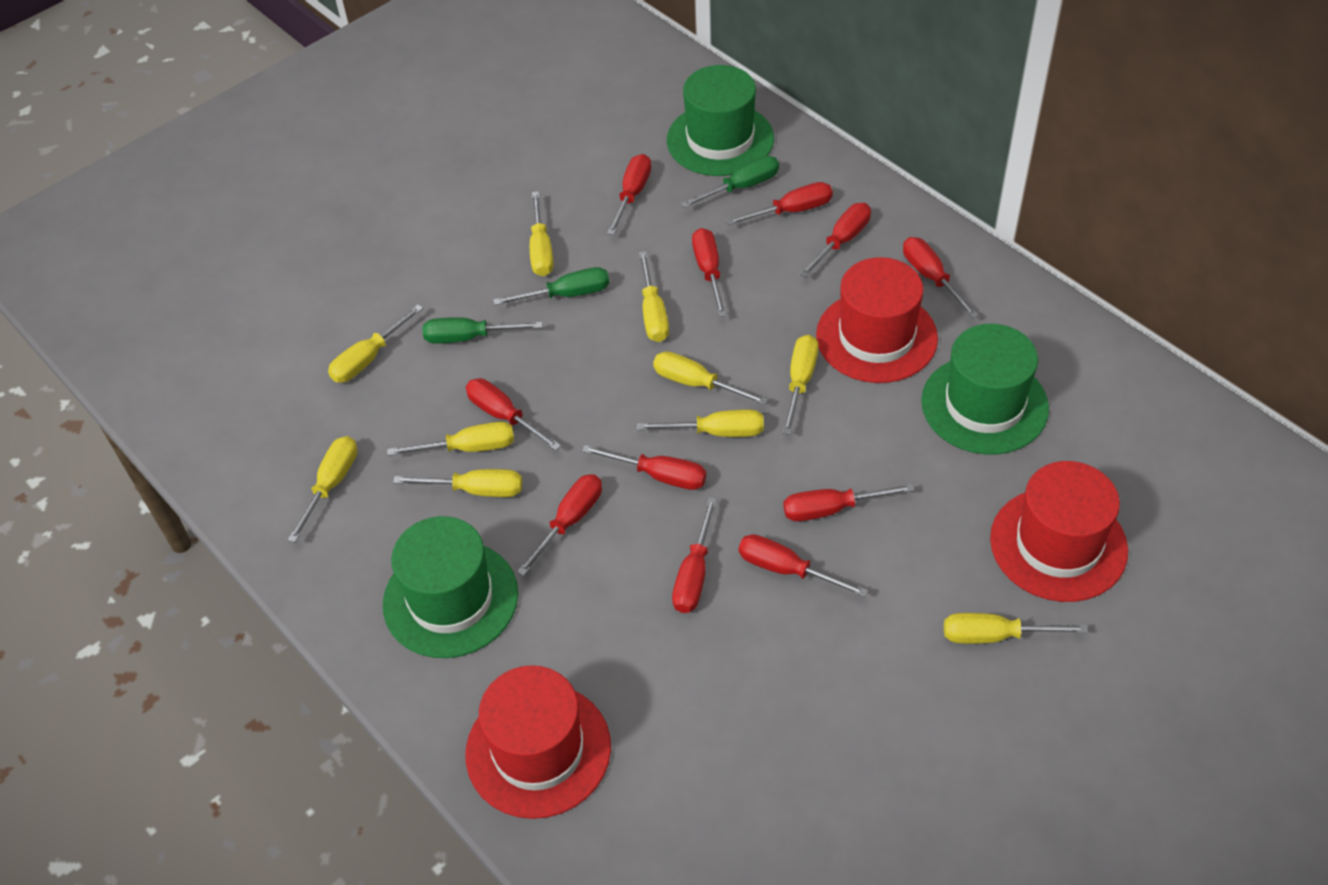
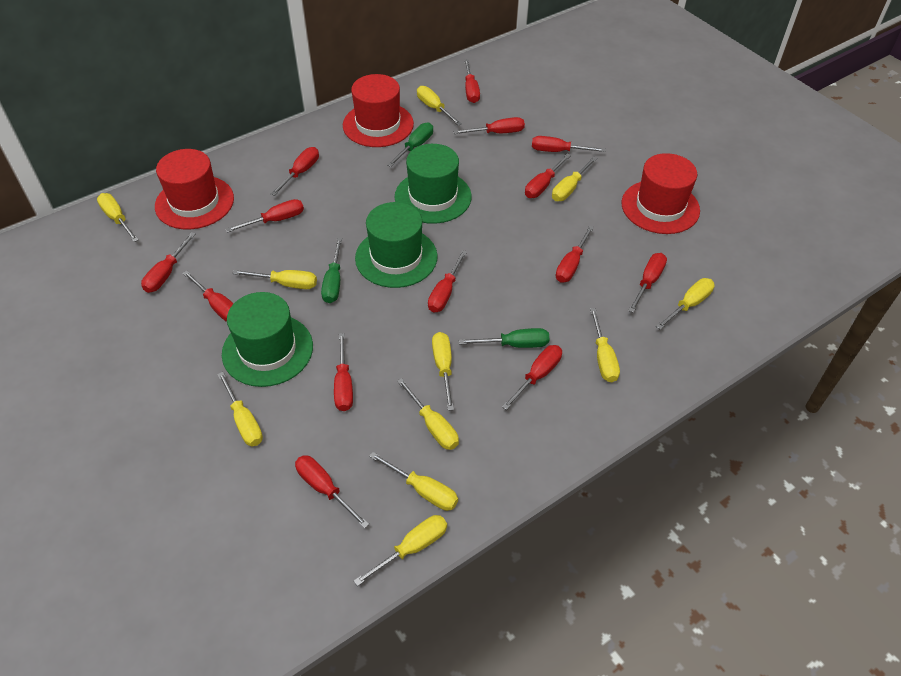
red screwdriver: 11 -> 14
yellow screwdriver: 10 -> 11

